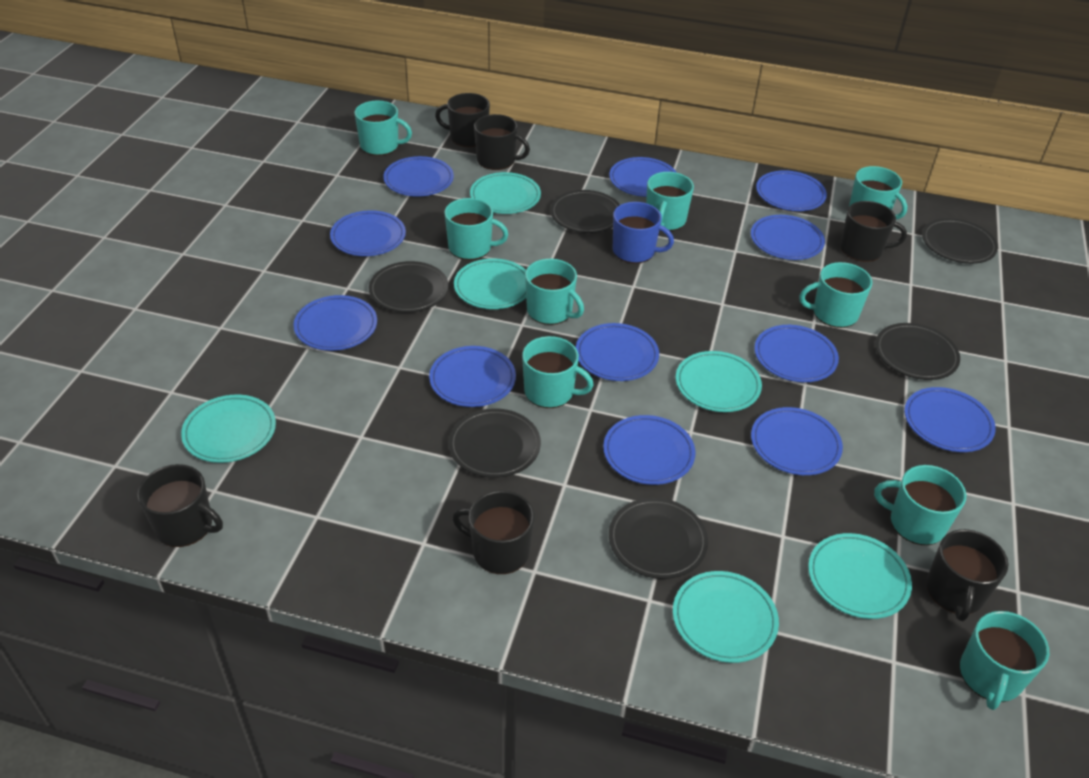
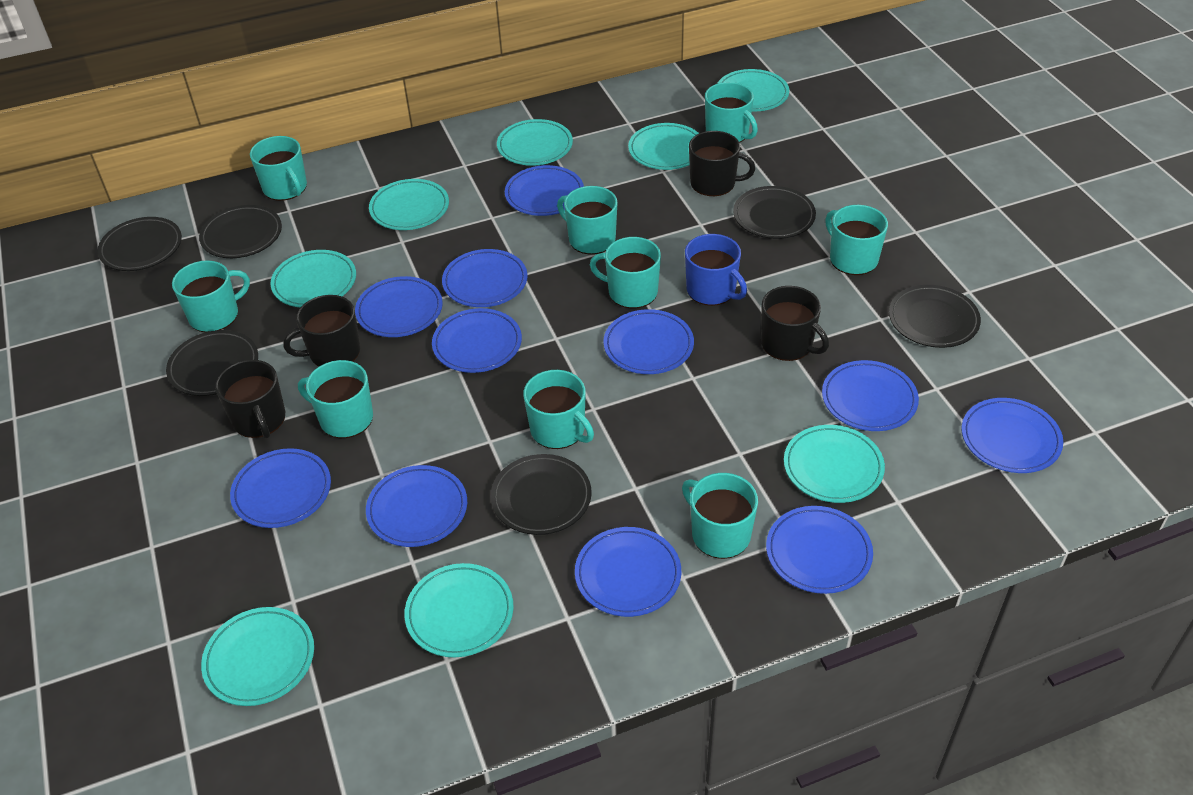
black mug: 6 -> 4
blue plate: 12 -> 11
turquoise plate: 6 -> 8

